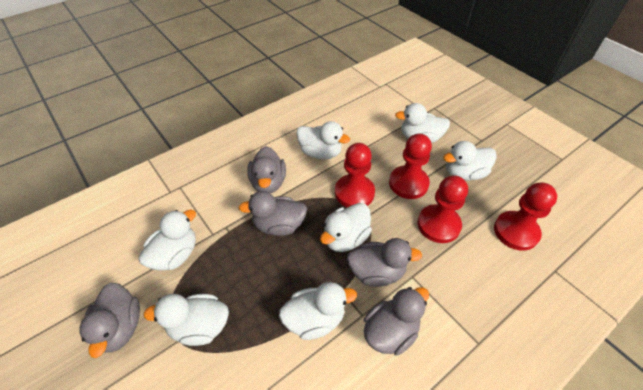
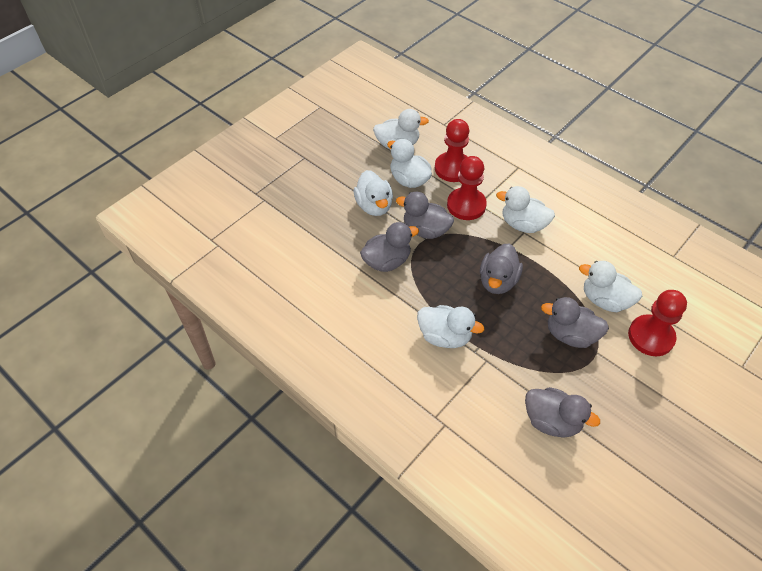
red pawn: 4 -> 3
white duck: 7 -> 6

